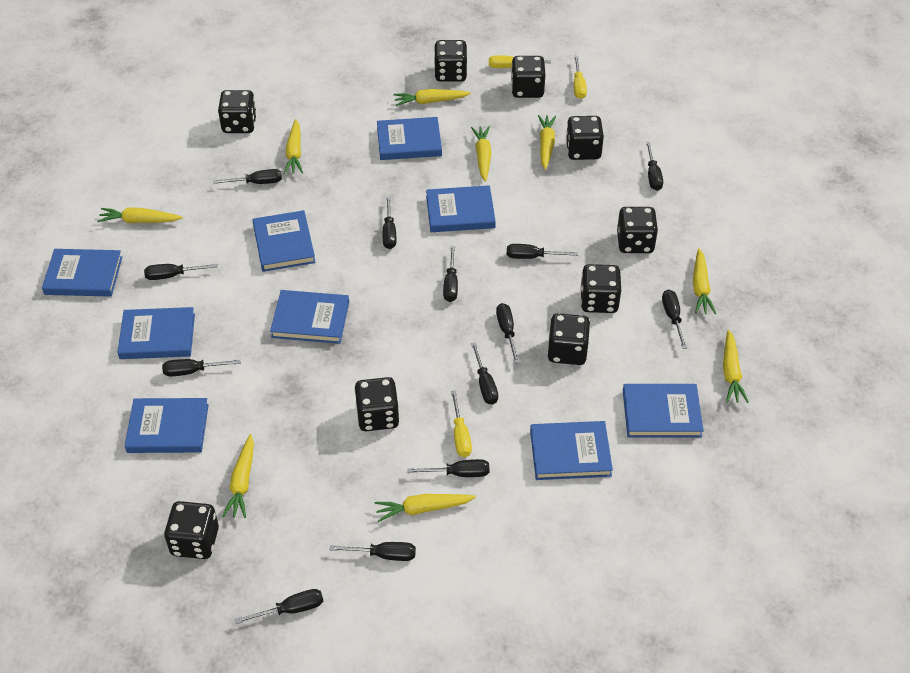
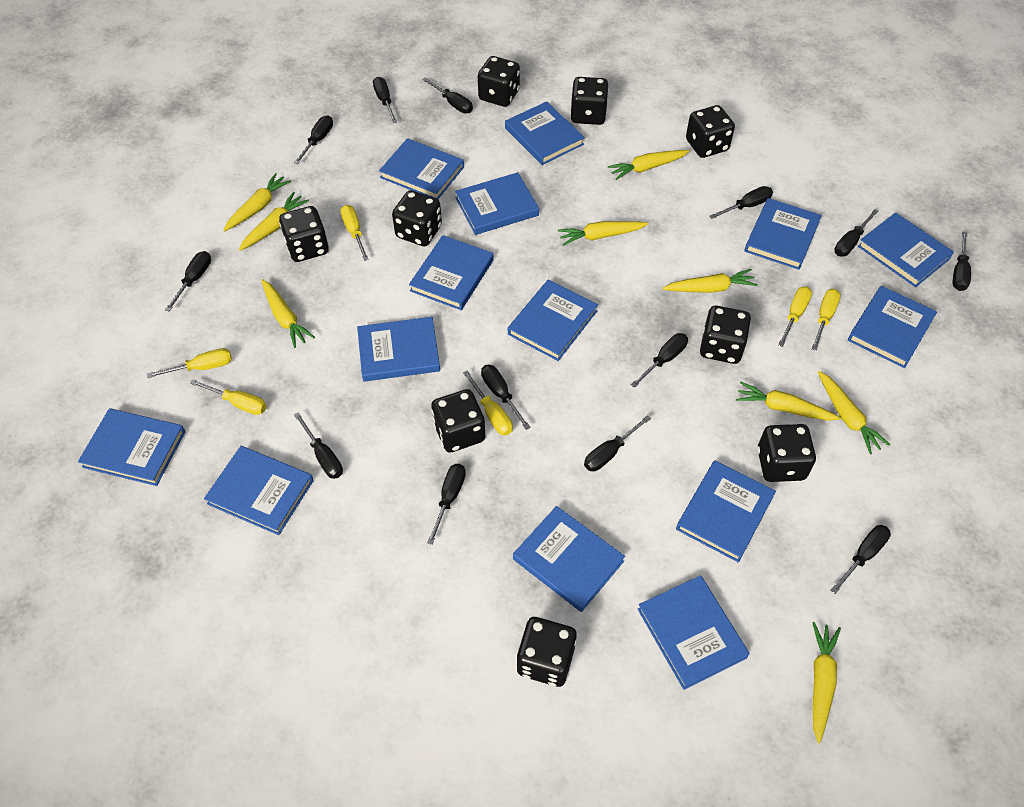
blue book: 9 -> 14
yellow screwdriver: 3 -> 6

